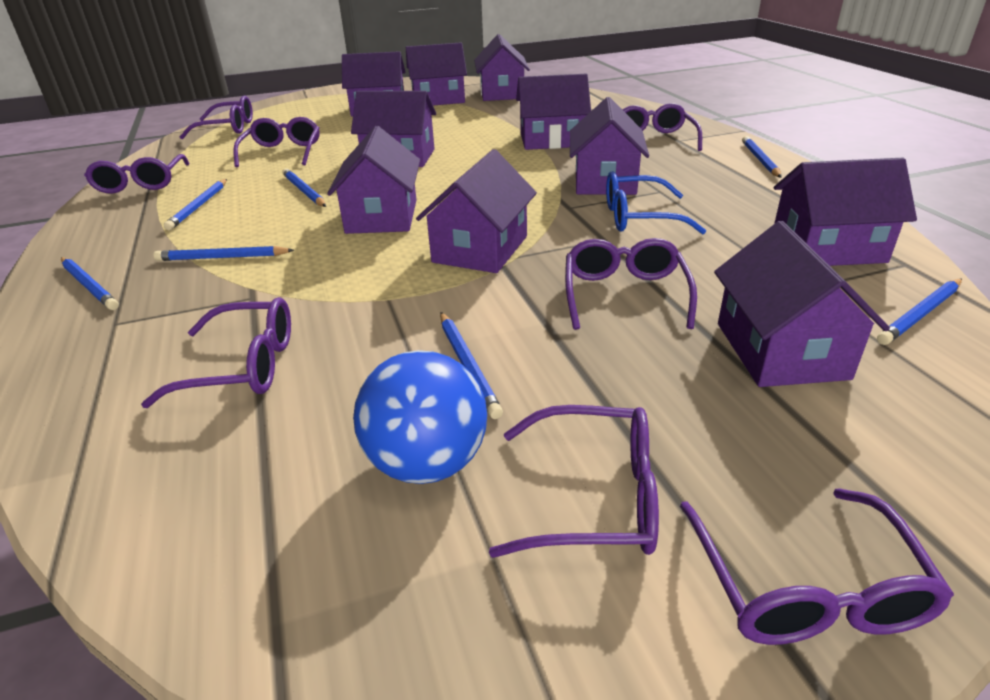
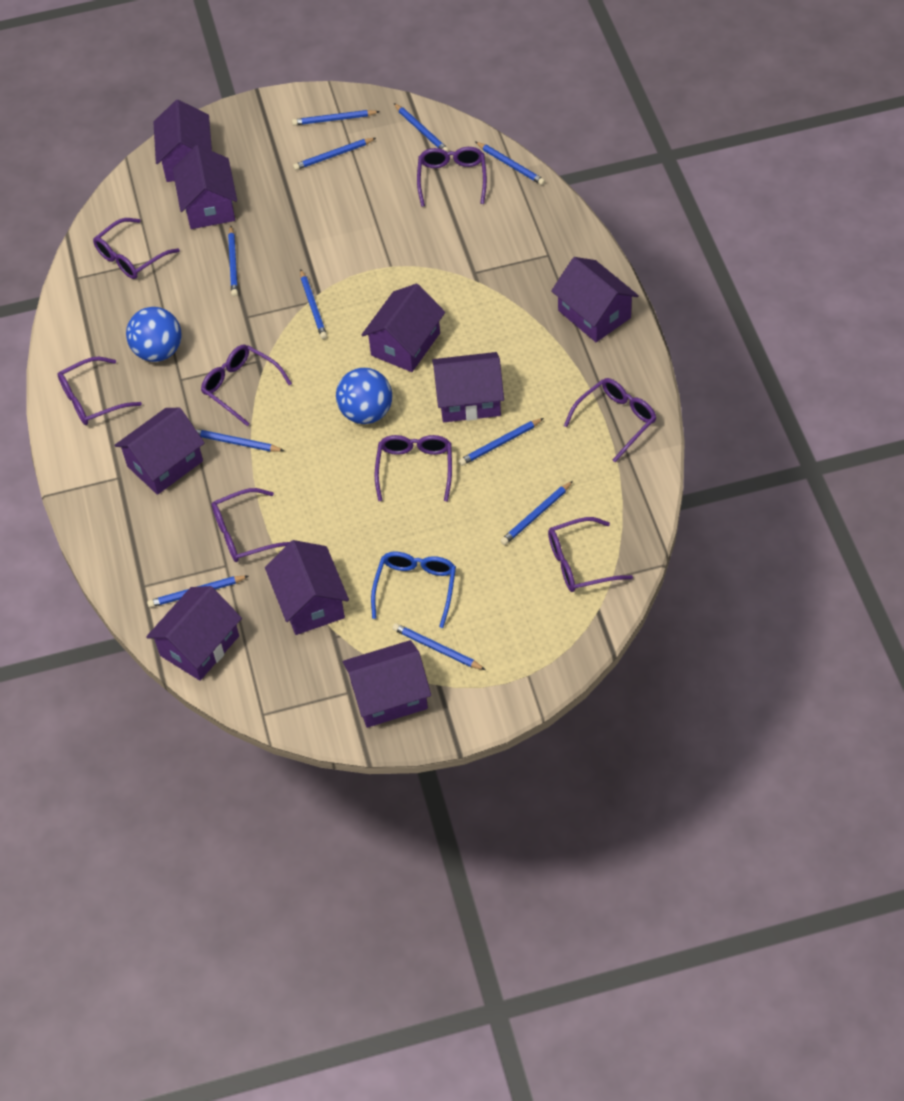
blue ball: 1 -> 2
blue pencil: 7 -> 11
purple house: 10 -> 9

